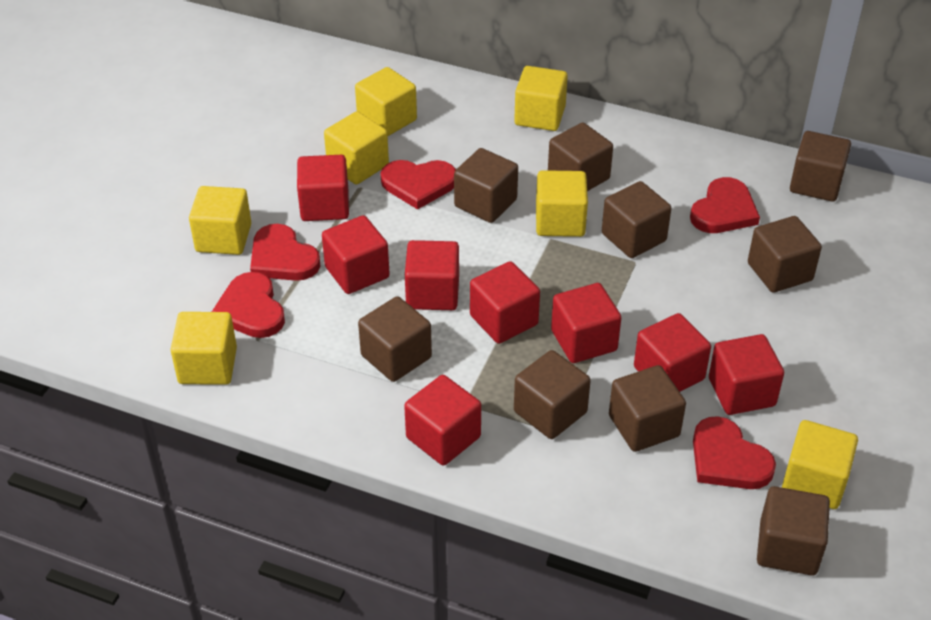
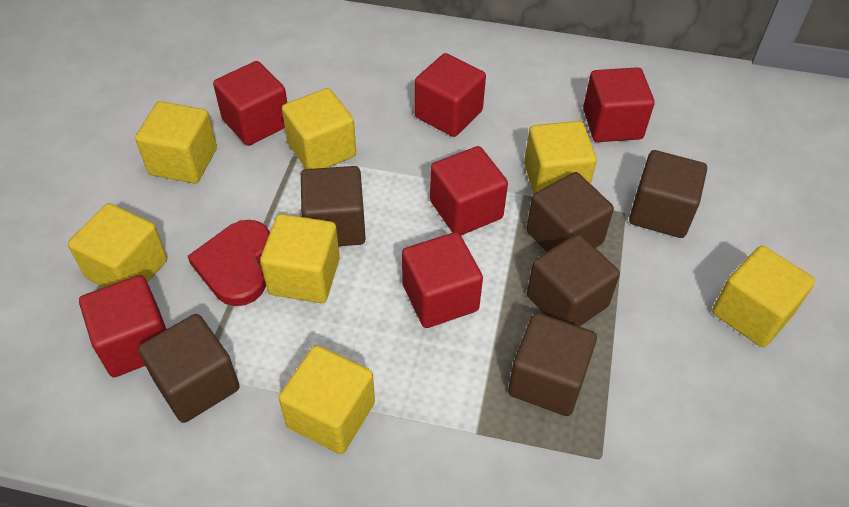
brown cube: 9 -> 6
red cube: 8 -> 6
red heart: 5 -> 1

